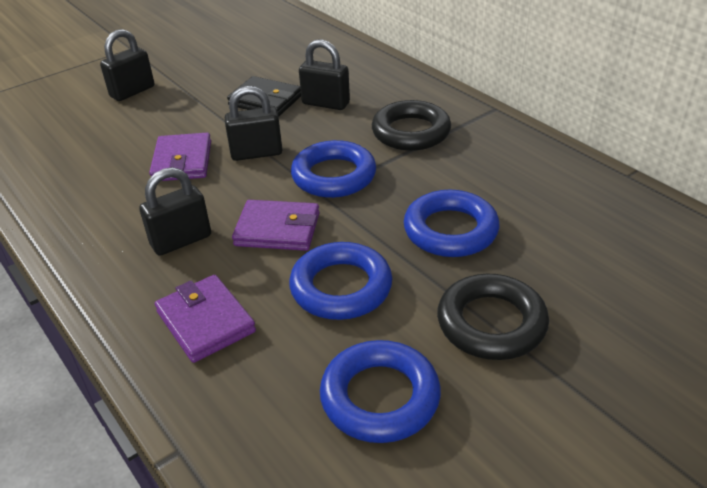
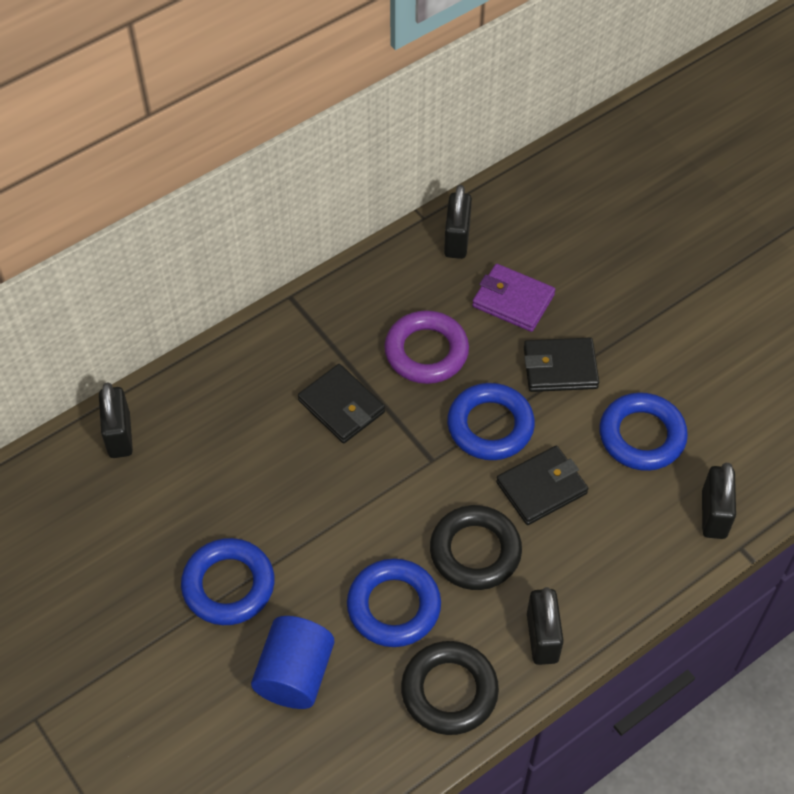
black wallet: 1 -> 3
blue cylinder: 0 -> 1
purple ring: 0 -> 1
purple wallet: 3 -> 1

